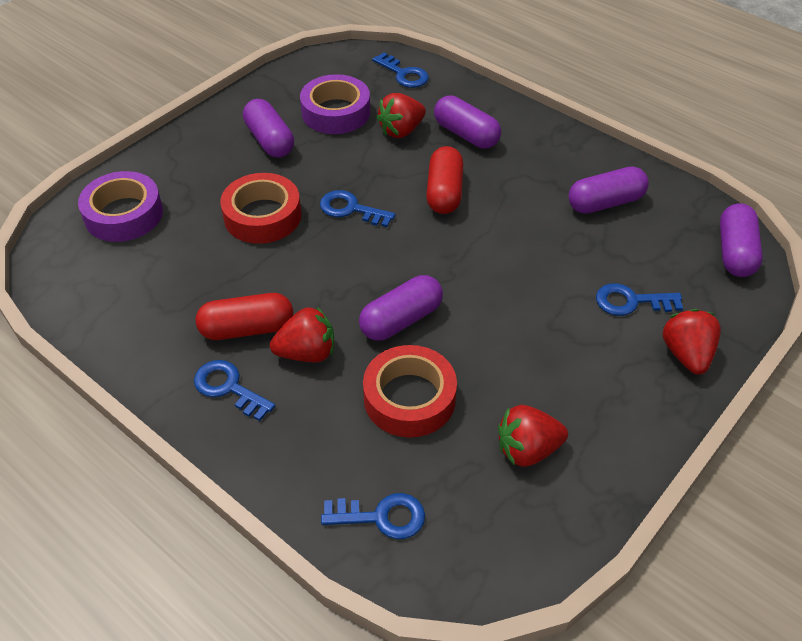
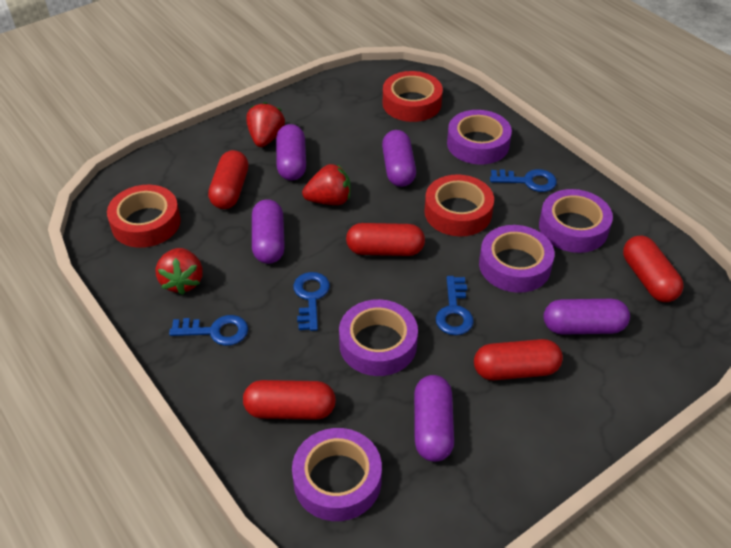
blue key: 5 -> 4
purple tape: 2 -> 5
red capsule: 2 -> 5
red strawberry: 4 -> 3
red tape: 2 -> 3

